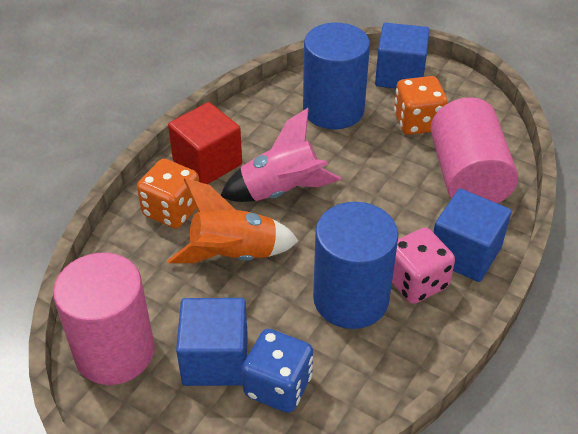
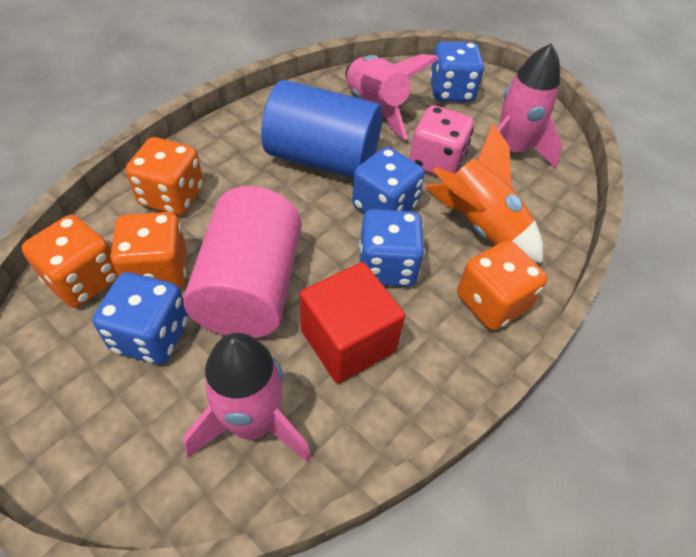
blue cube: 3 -> 0
blue cylinder: 2 -> 1
blue dice: 1 -> 4
orange dice: 2 -> 4
pink cylinder: 2 -> 1
pink rocket: 1 -> 3

